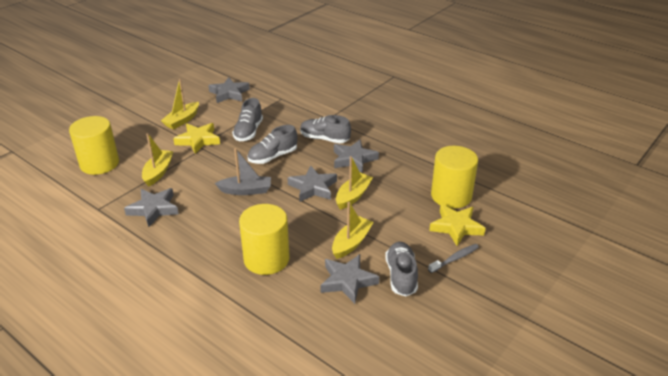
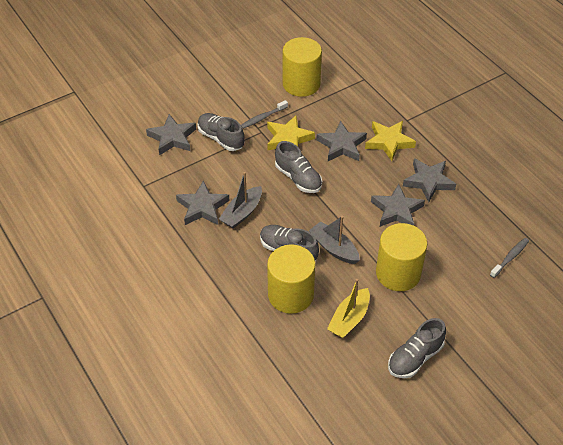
grey boat: 1 -> 2
grey toothbrush: 1 -> 2
yellow boat: 4 -> 1

